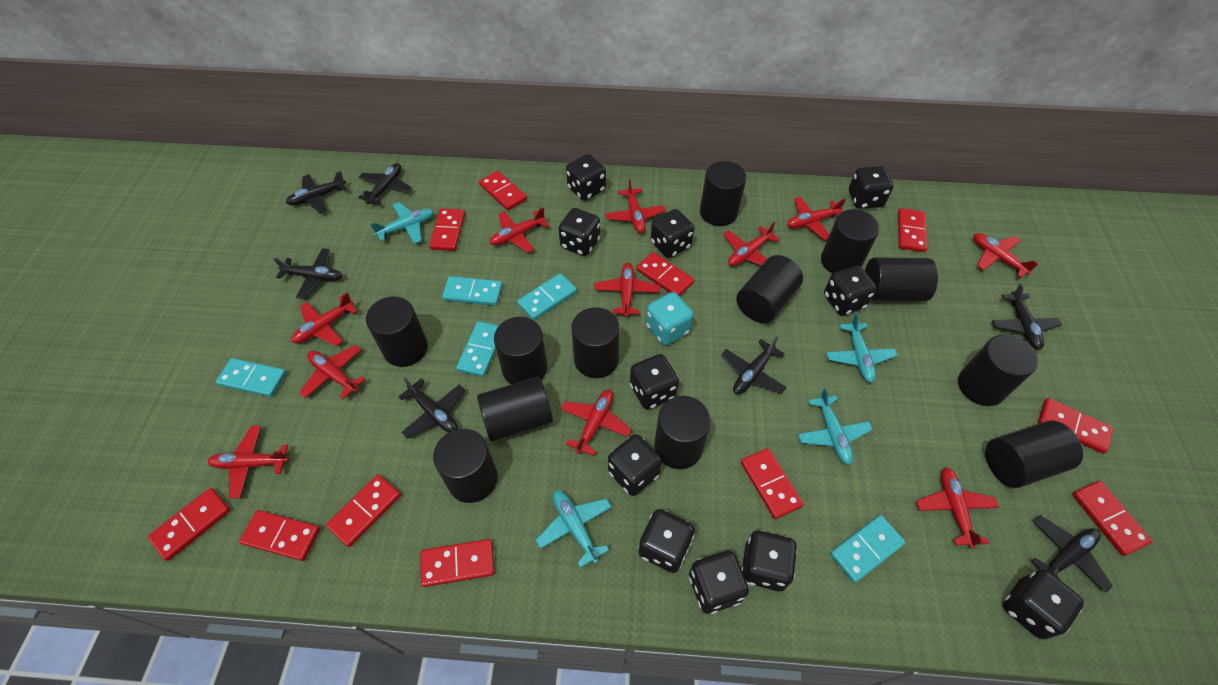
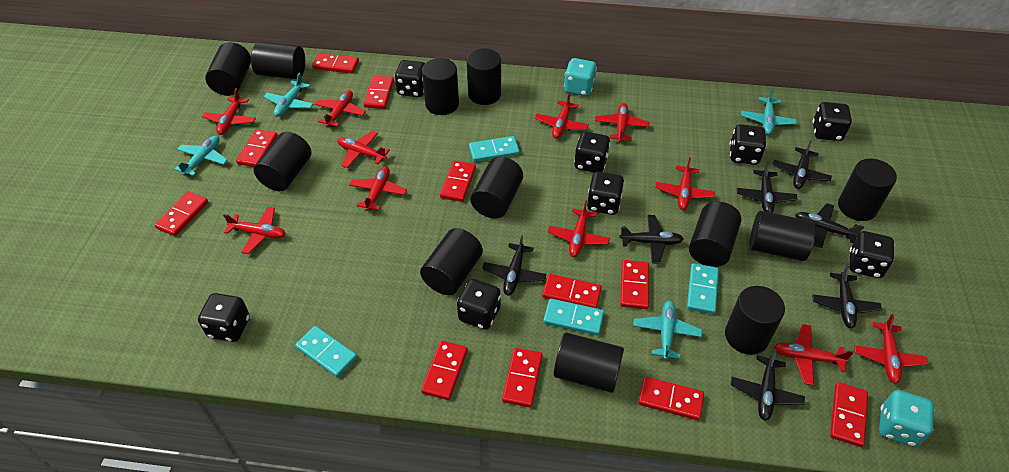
black dice: 11 -> 8
turquoise dice: 1 -> 2
turquoise domino: 5 -> 4

